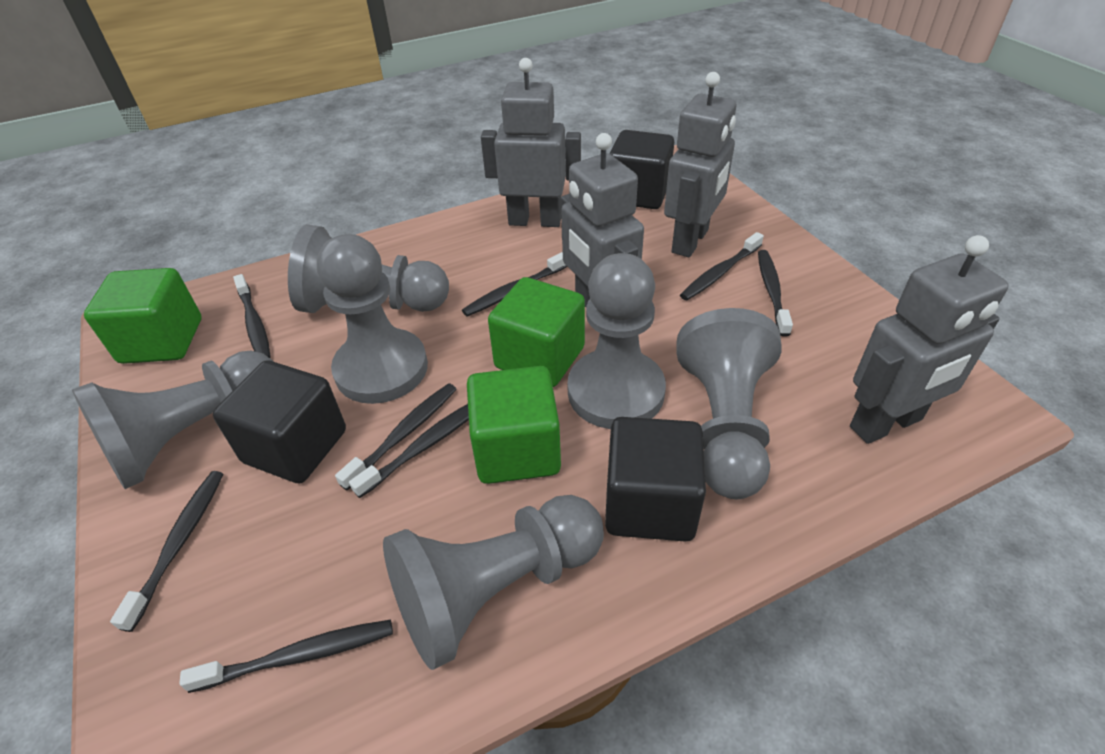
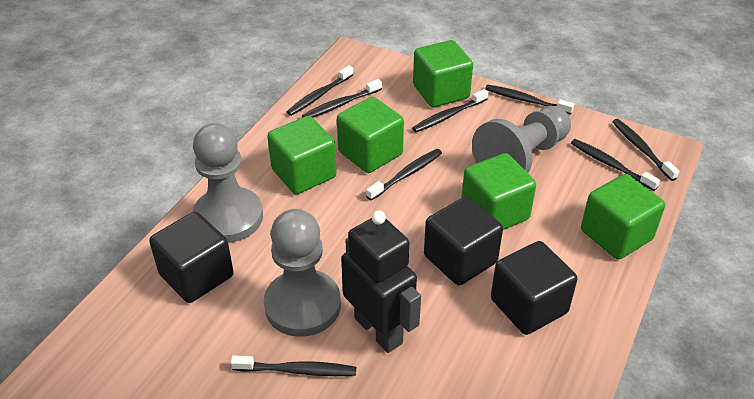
black robot: 0 -> 1
green cube: 3 -> 5
grey pawn: 6 -> 3
grey robot: 4 -> 0

